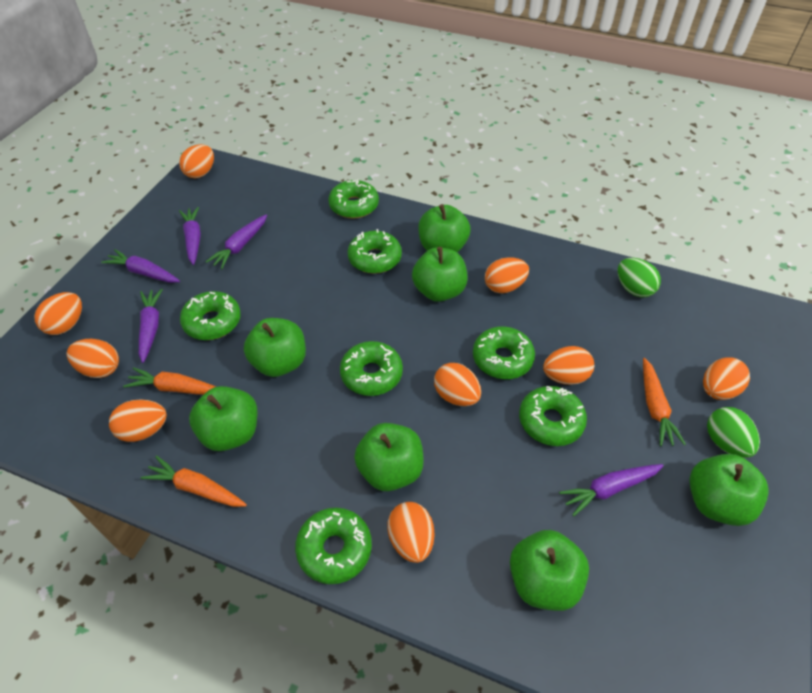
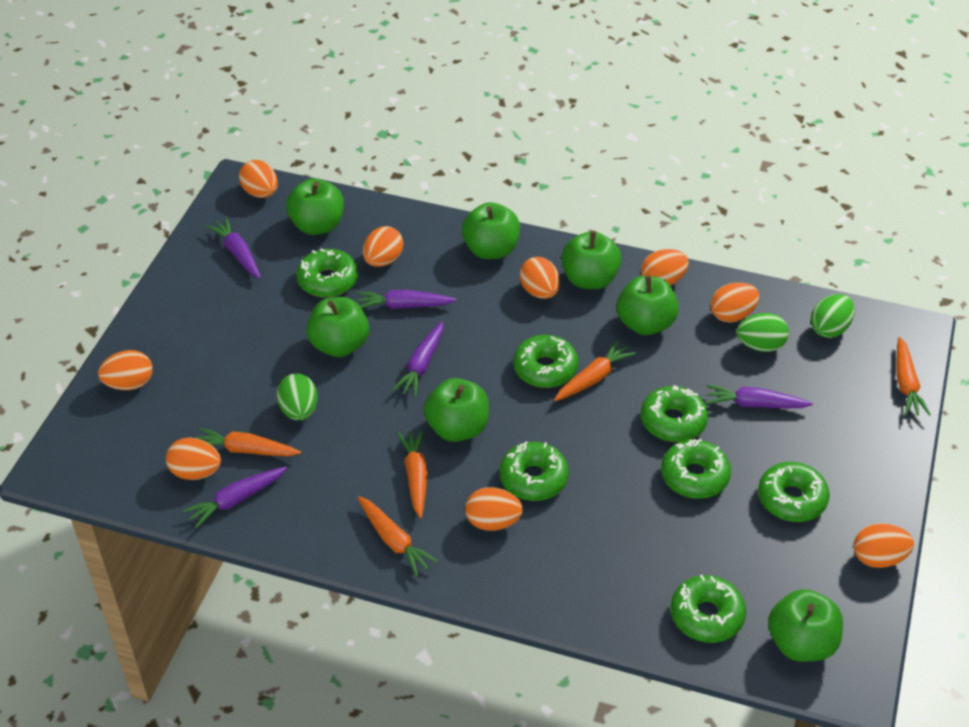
green egg: 2 -> 3
orange carrot: 3 -> 5

